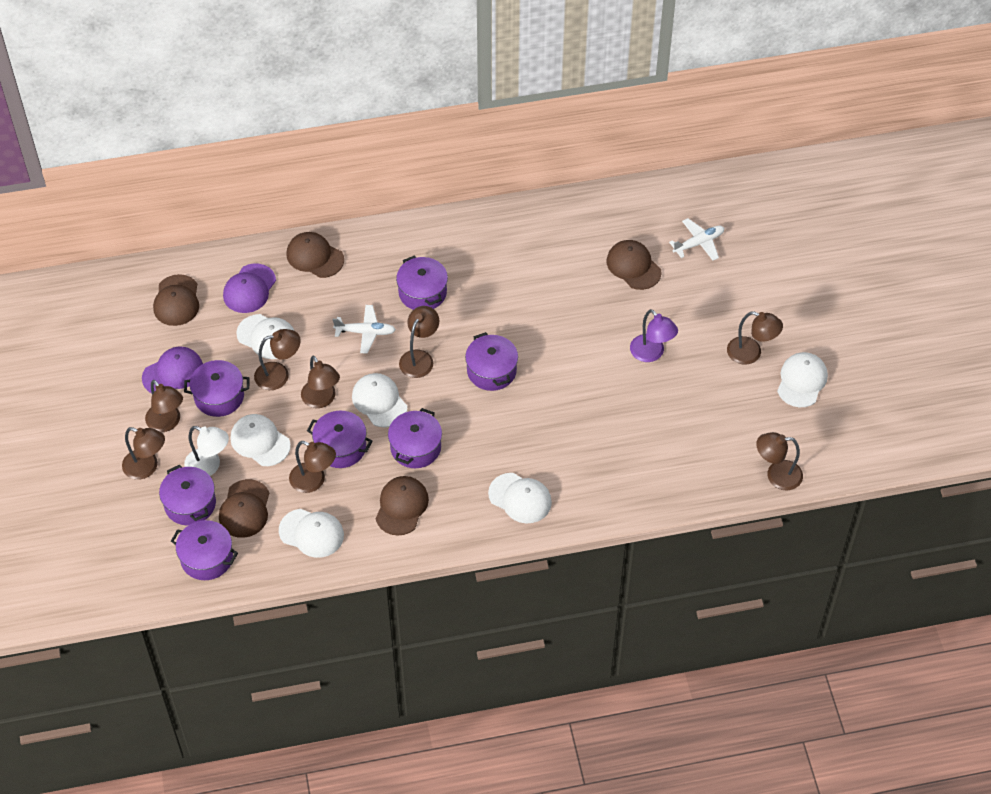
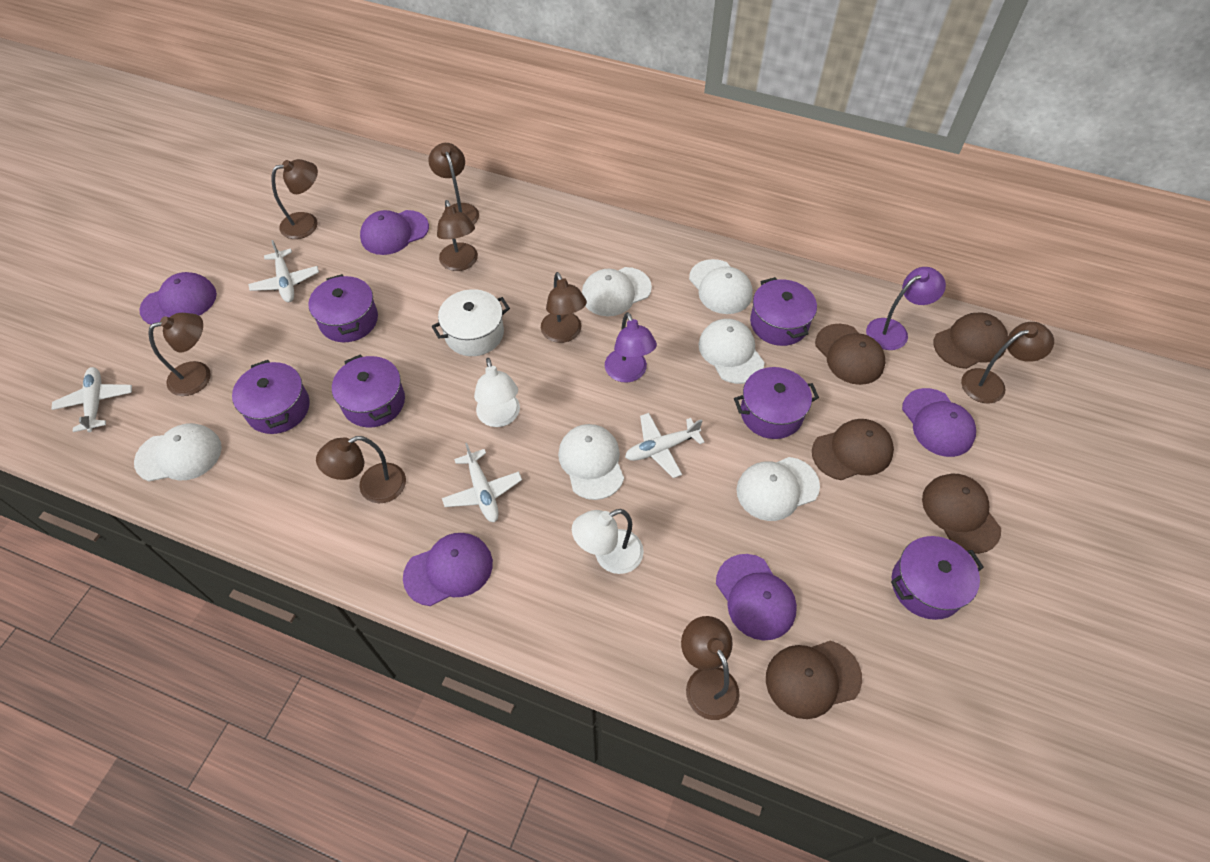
purple cap: 2 -> 5
purple lamp: 1 -> 2
purple pot: 7 -> 6
white lamp: 1 -> 2
white plane: 2 -> 4
white pot: 0 -> 1

